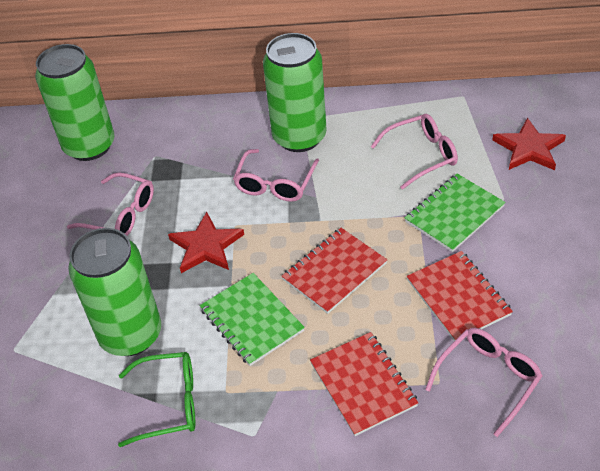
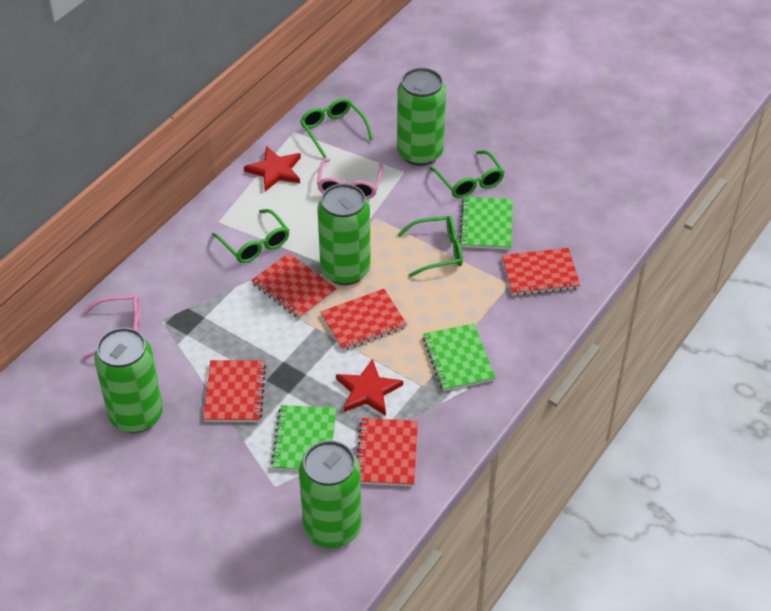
green can: 3 -> 4
green glasses: 1 -> 4
green notebook: 2 -> 3
pink glasses: 4 -> 2
red notebook: 3 -> 5

